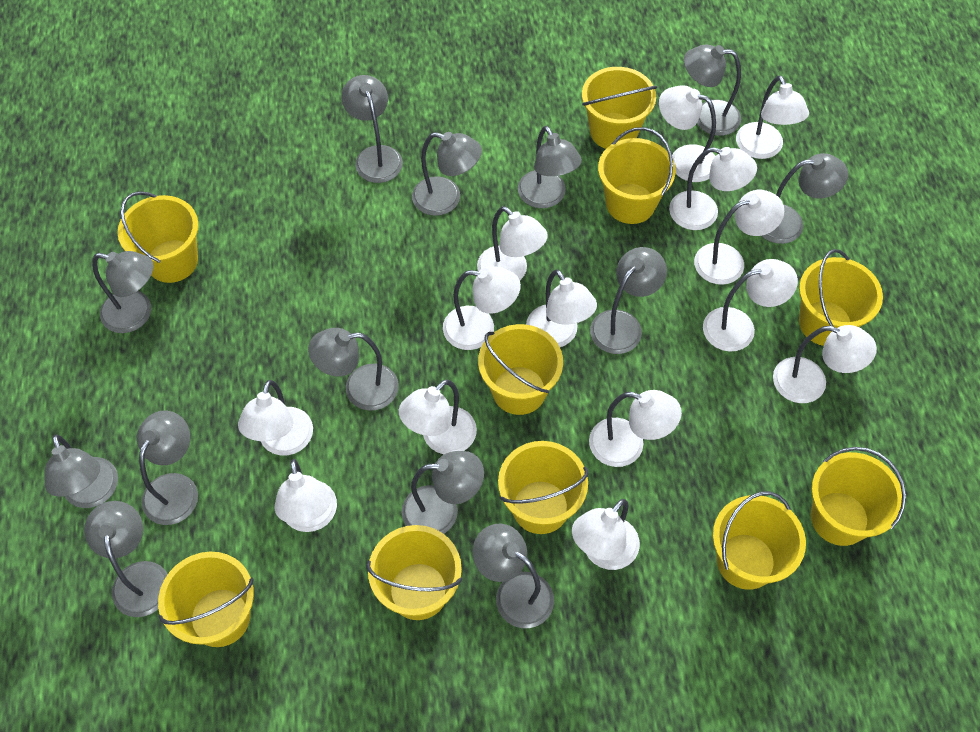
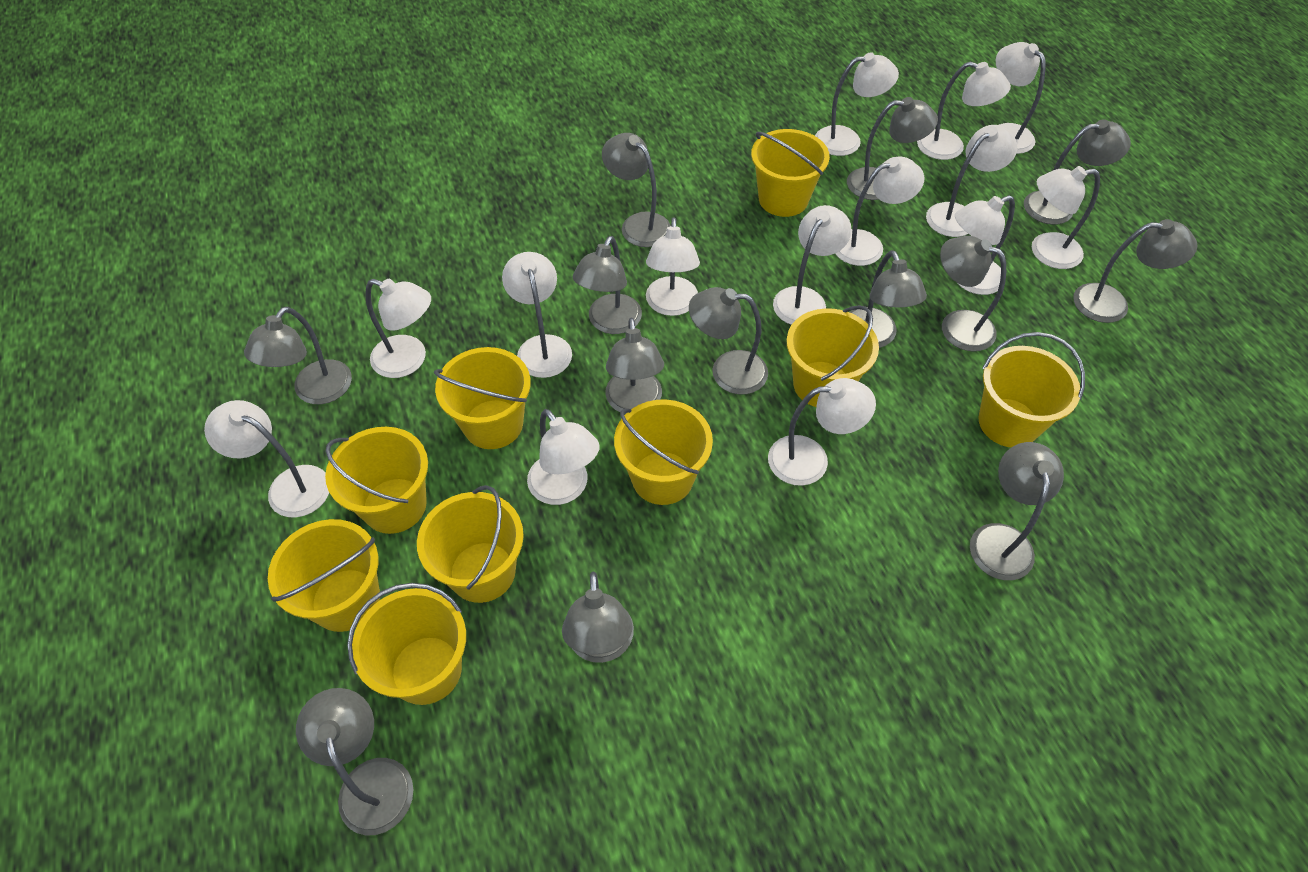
yellow bucket: 10 -> 9

